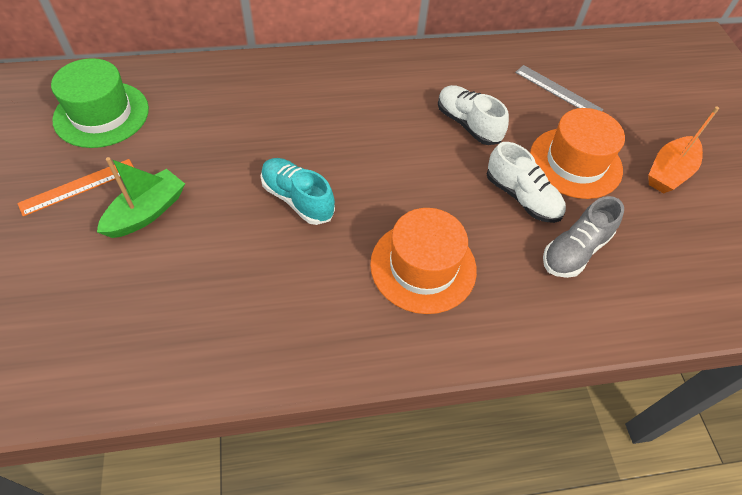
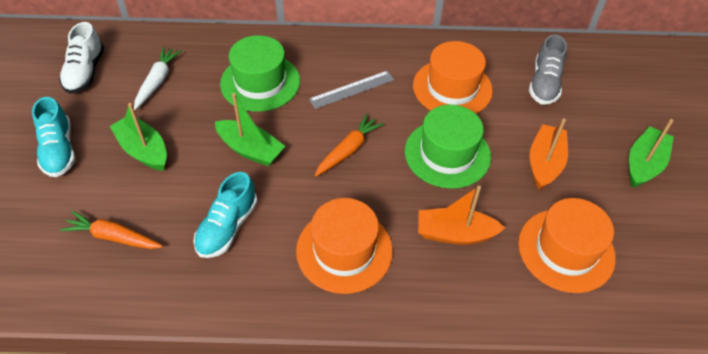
green boat: 1 -> 3
green hat: 1 -> 2
orange boat: 1 -> 2
orange carrot: 0 -> 2
orange hat: 2 -> 3
orange ruler: 1 -> 0
turquoise shoe: 1 -> 2
white carrot: 0 -> 1
white shoe: 2 -> 1

